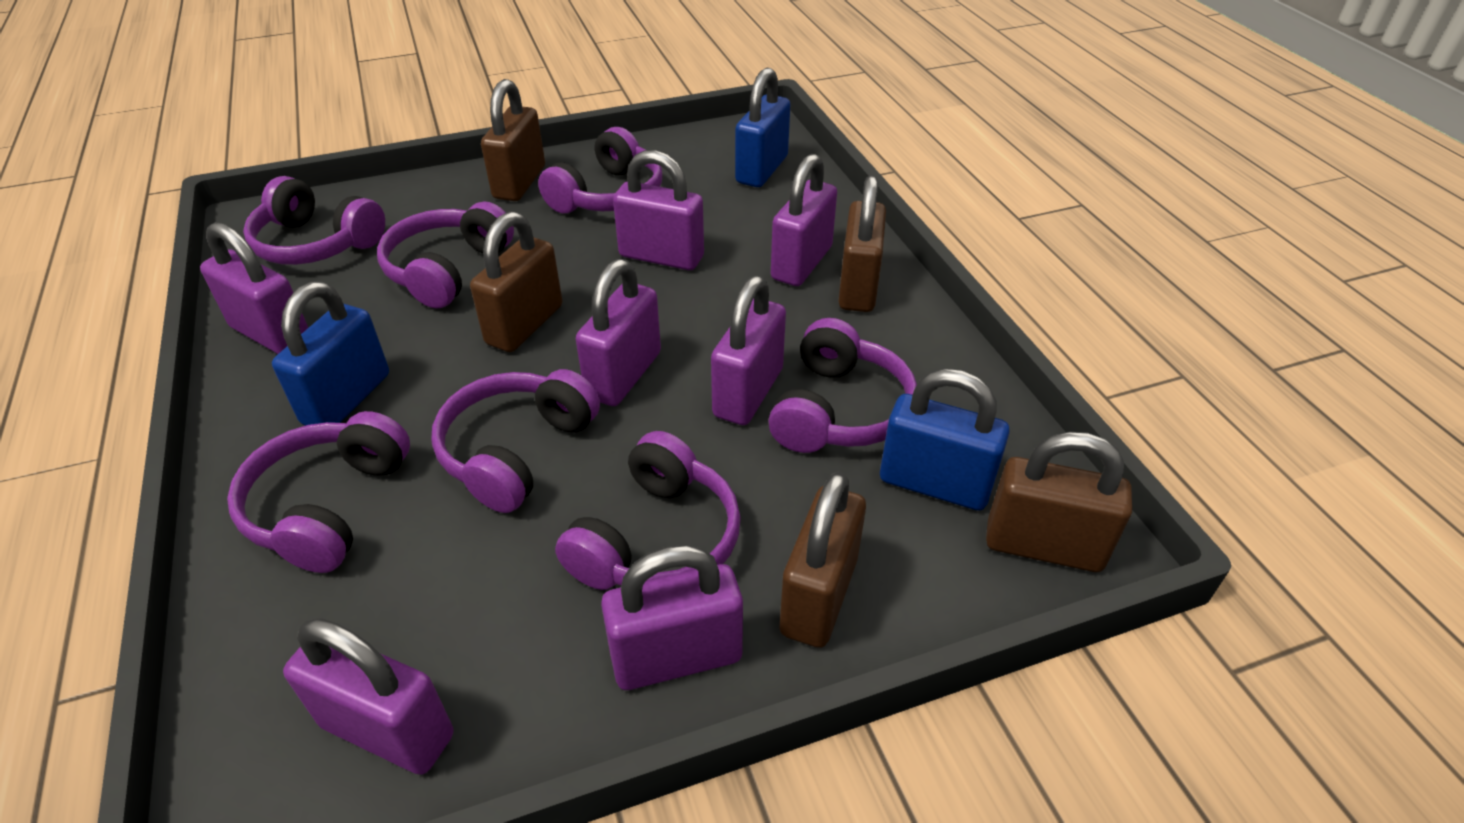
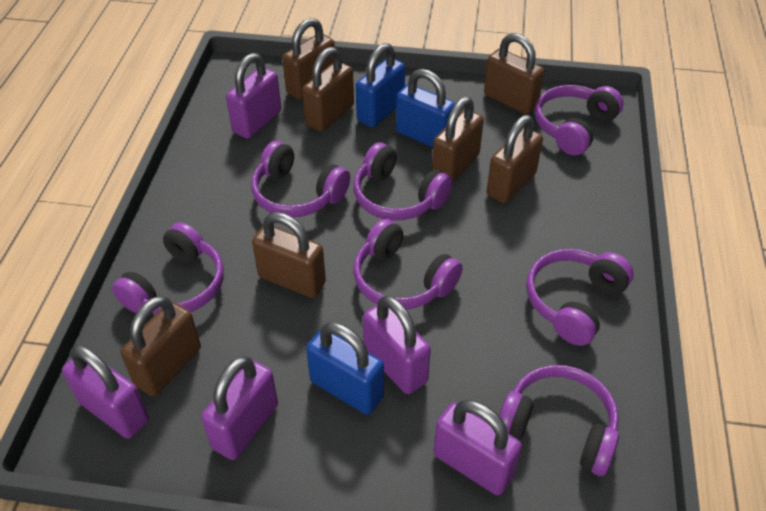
brown padlock: 5 -> 7
purple padlock: 7 -> 5

